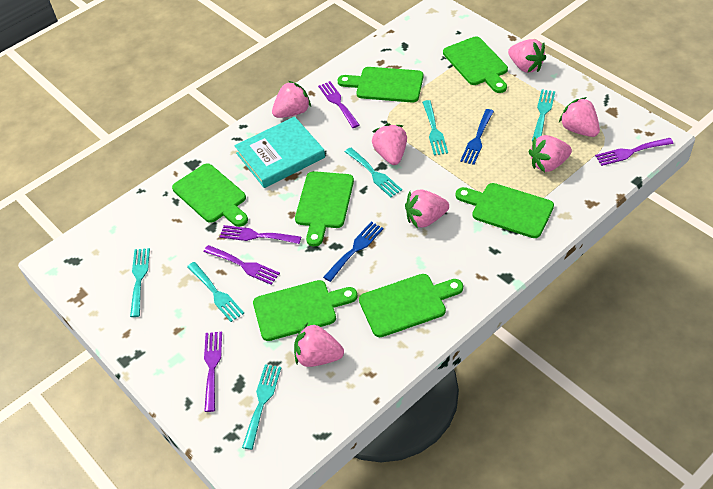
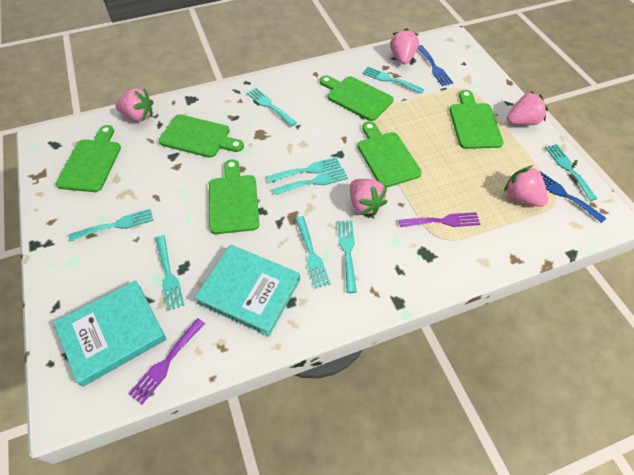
green cutting board: 7 -> 6
pink strawberry: 7 -> 5
purple fork: 5 -> 2
turquoise book: 1 -> 2
turquoise fork: 6 -> 9

